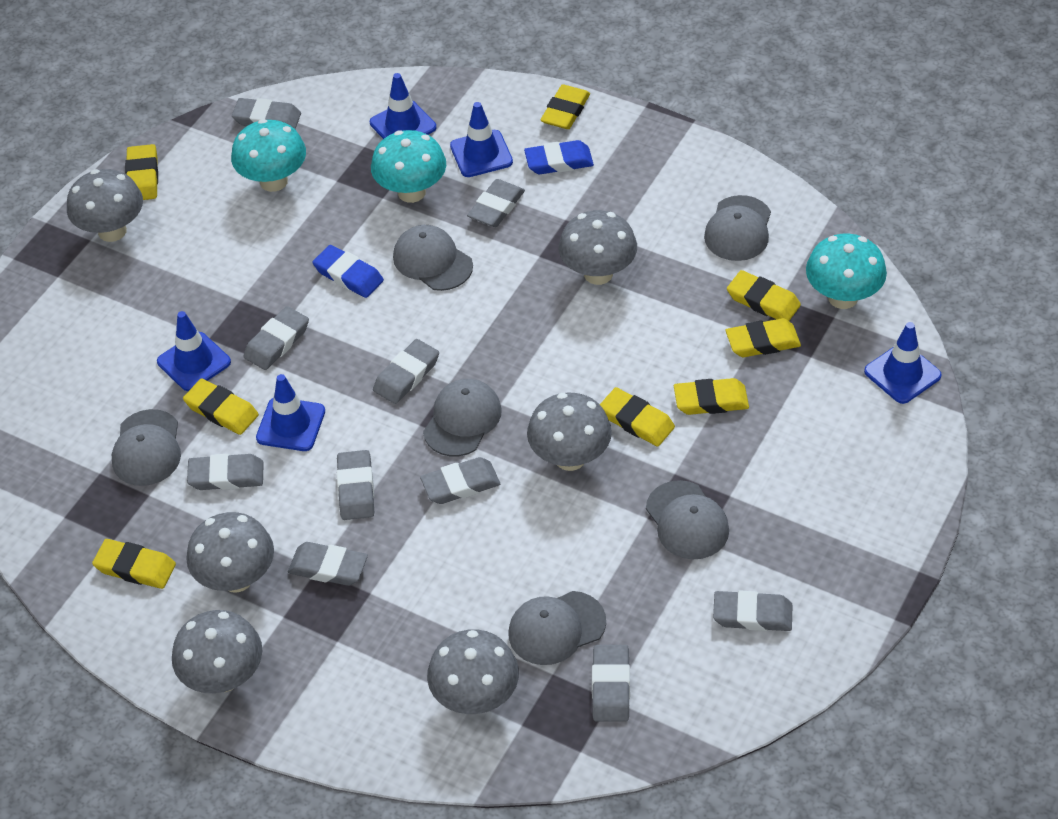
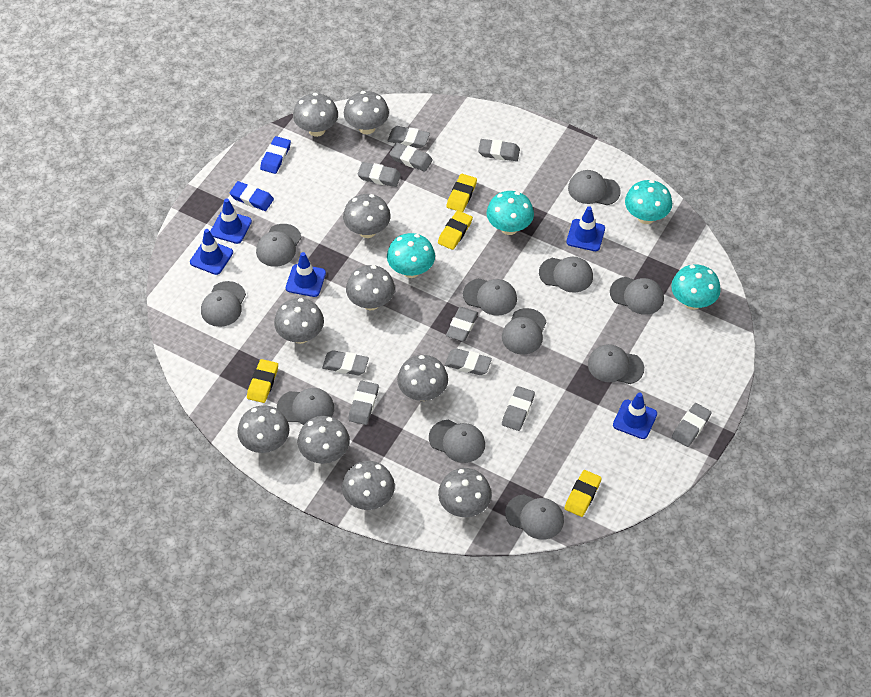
grey cap: 6 -> 11
grey mushroom: 6 -> 10
turquoise mushroom: 3 -> 4
yellow eraser: 8 -> 4

